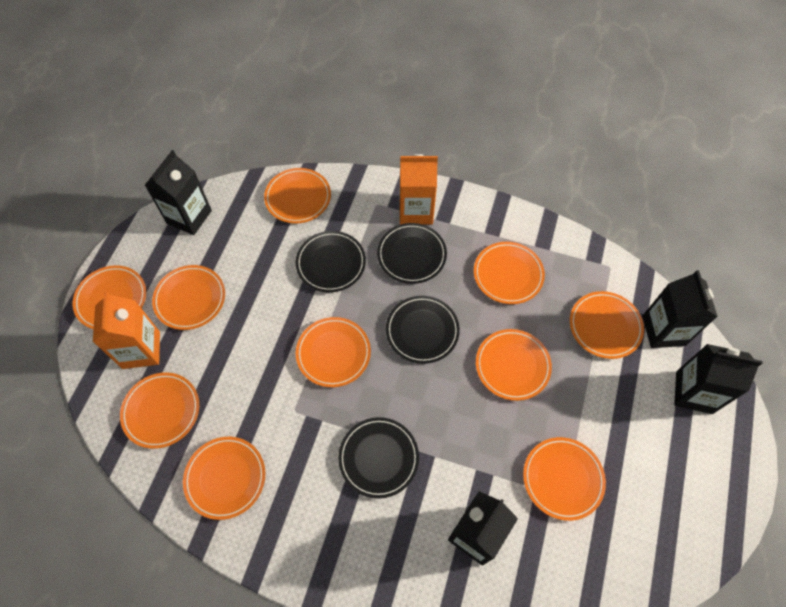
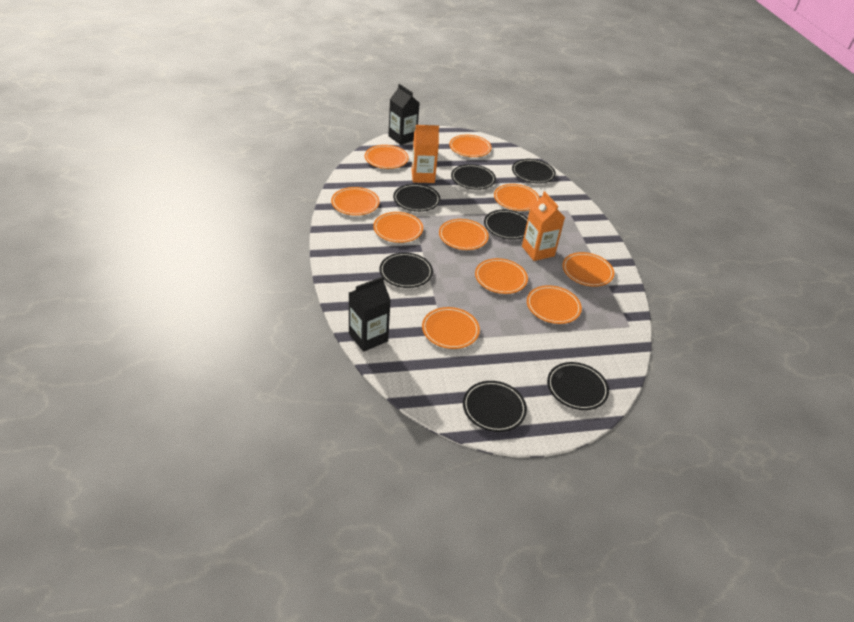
black carton: 4 -> 2
black plate: 4 -> 7

